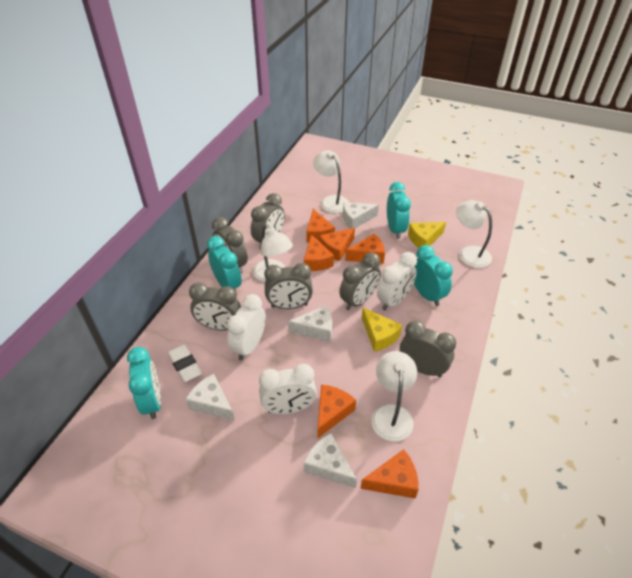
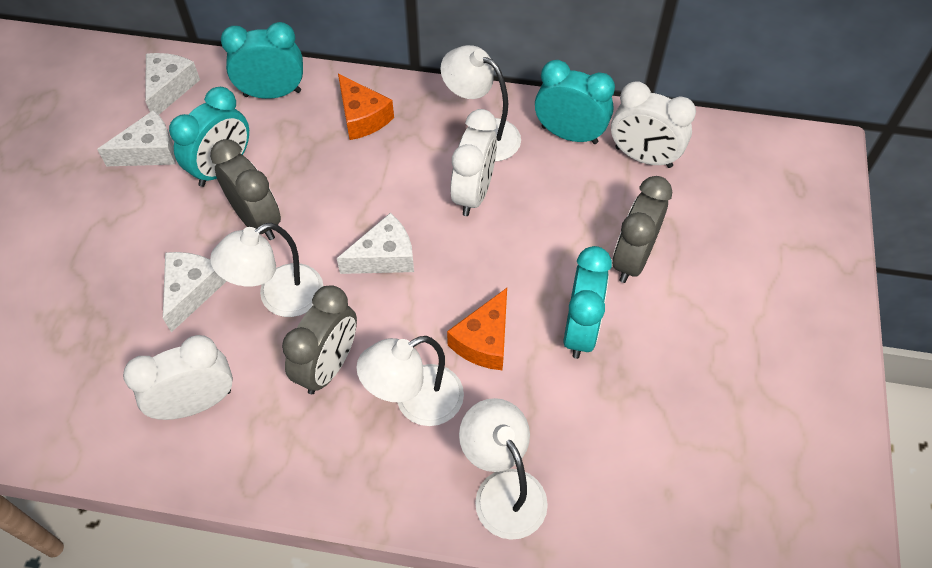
grey clock: 6 -> 3
orange cheese: 6 -> 2
white eraser: 1 -> 0
yellow cheese: 2 -> 0

